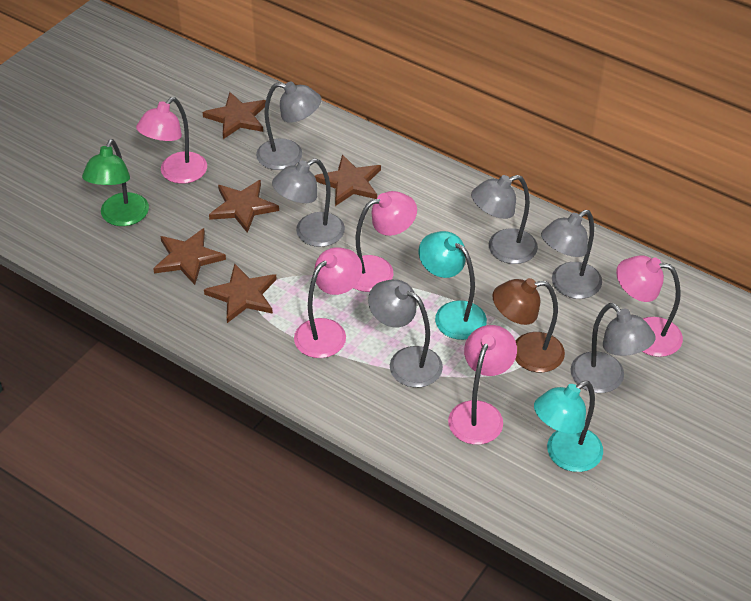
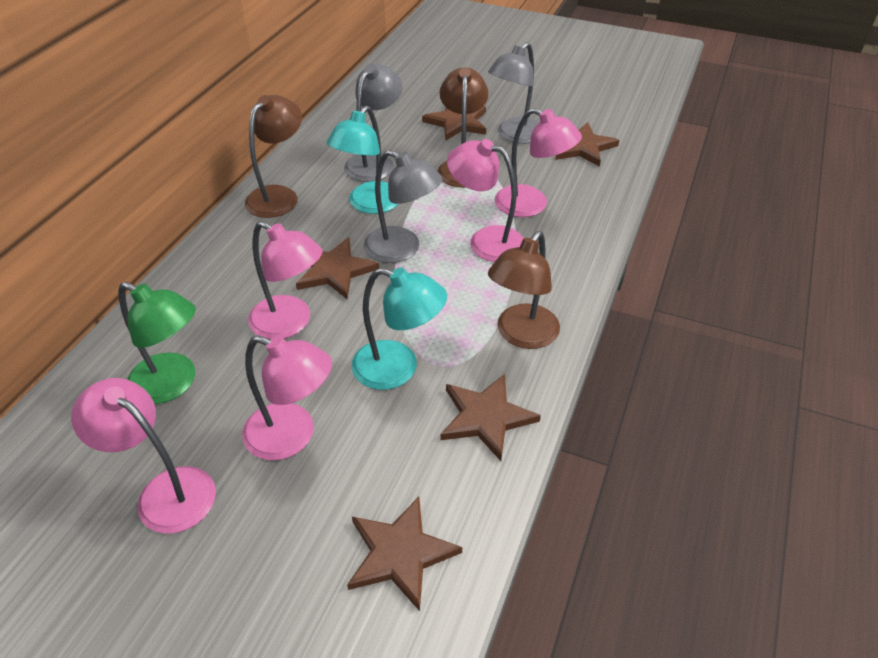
brown lamp: 1 -> 3
grey lamp: 6 -> 3

